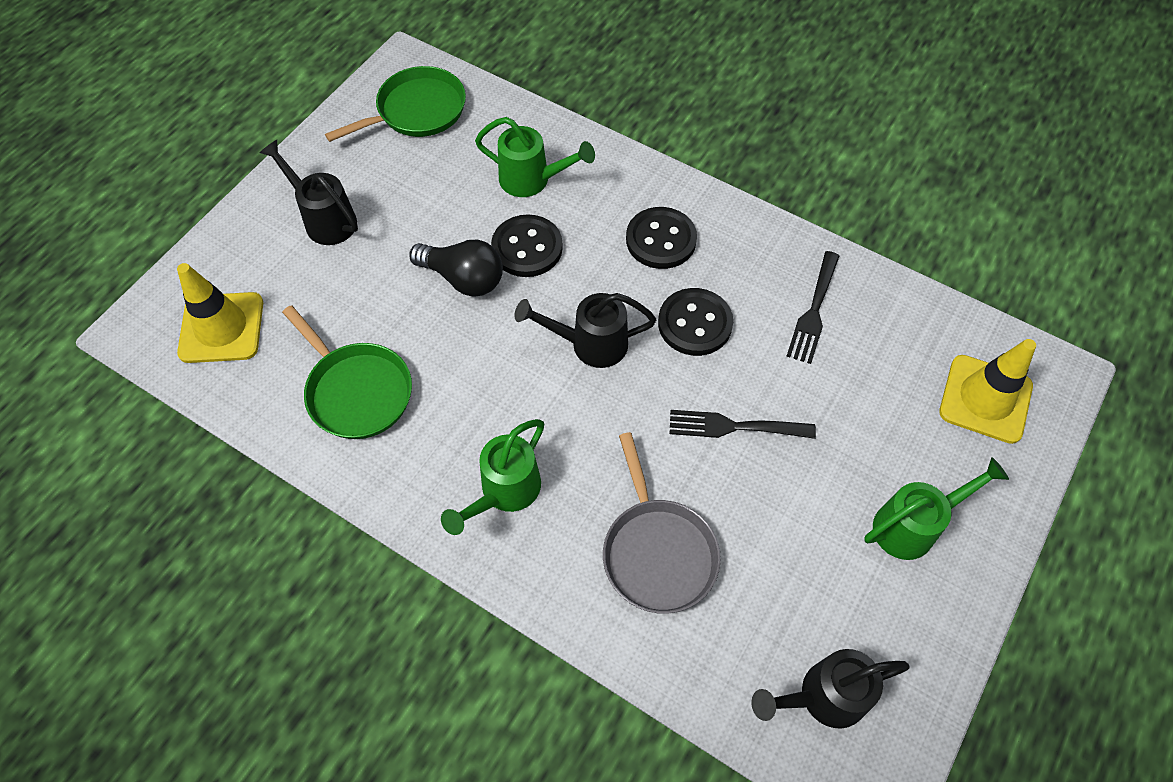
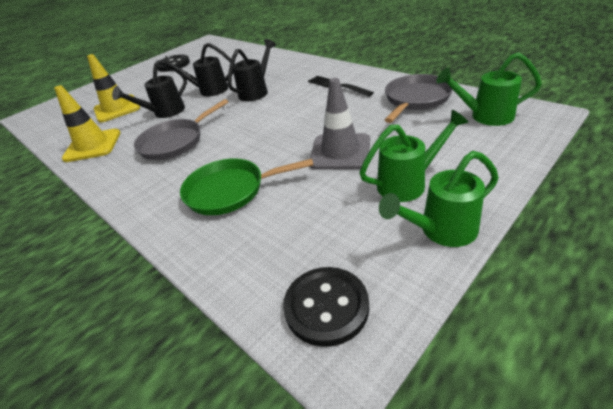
black button: 3 -> 2
black fork: 2 -> 1
black light bulb: 1 -> 0
green pan: 2 -> 1
grey pan: 1 -> 2
grey traffic cone: 0 -> 1

